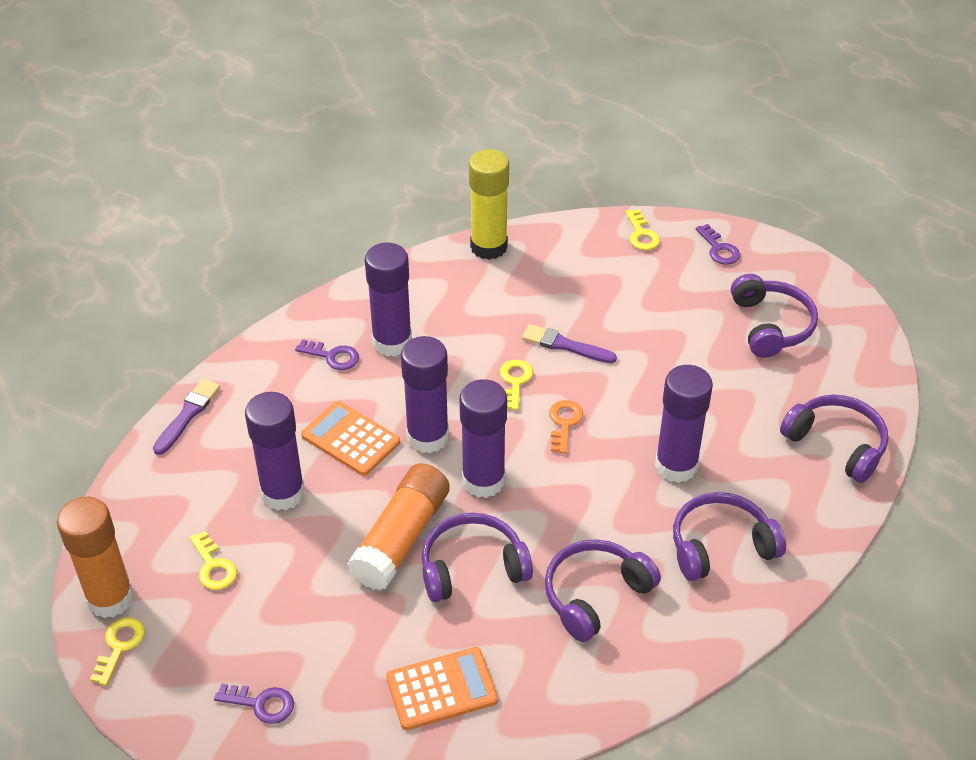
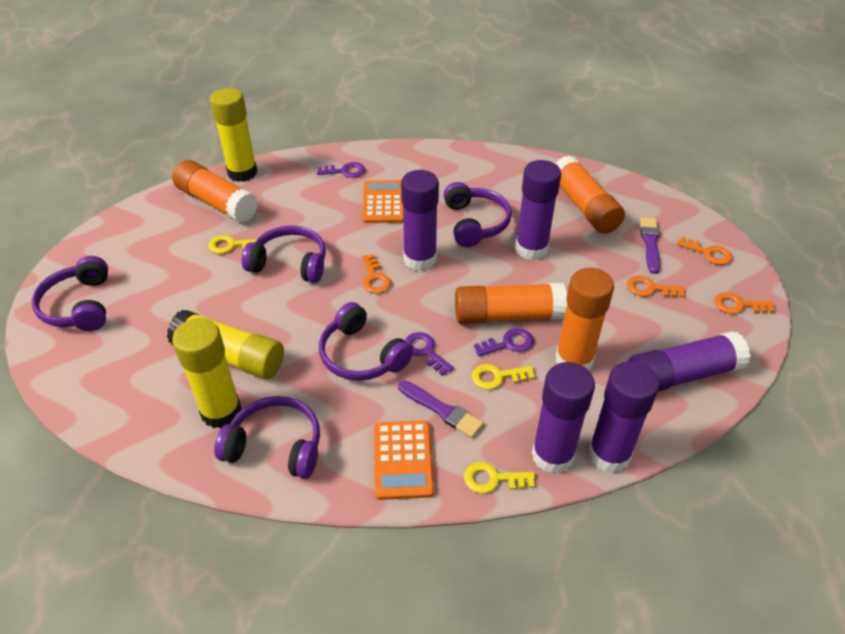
orange glue stick: 2 -> 4
orange key: 1 -> 4
yellow glue stick: 1 -> 3
yellow key: 4 -> 3

